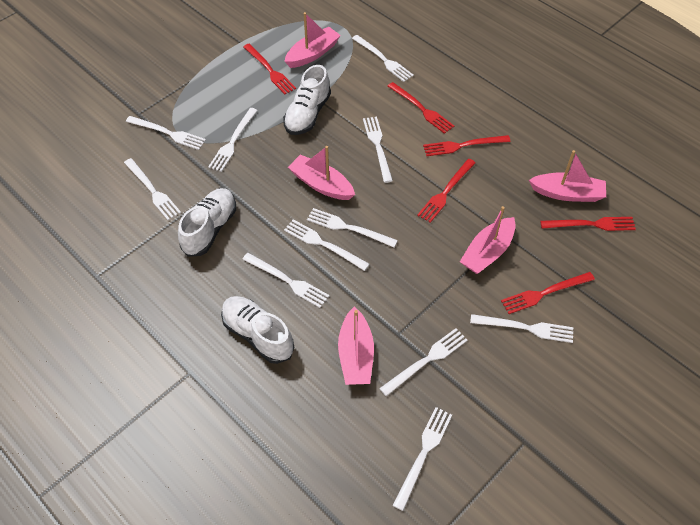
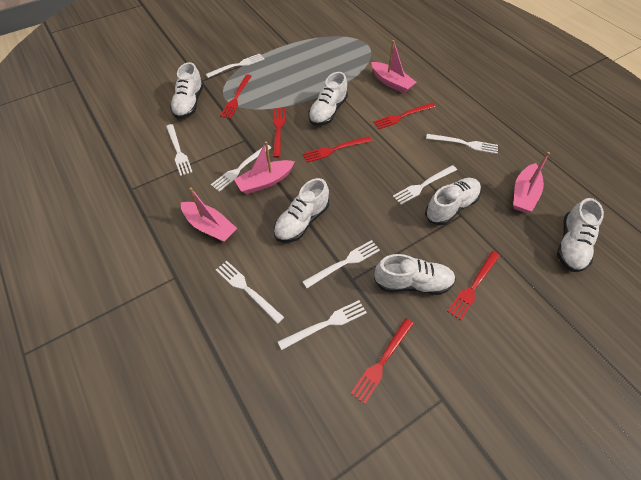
pink boat: 5 -> 4
white fork: 11 -> 8
white shoe: 3 -> 6

